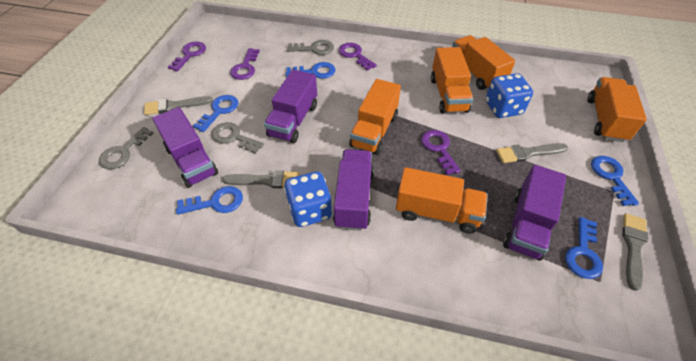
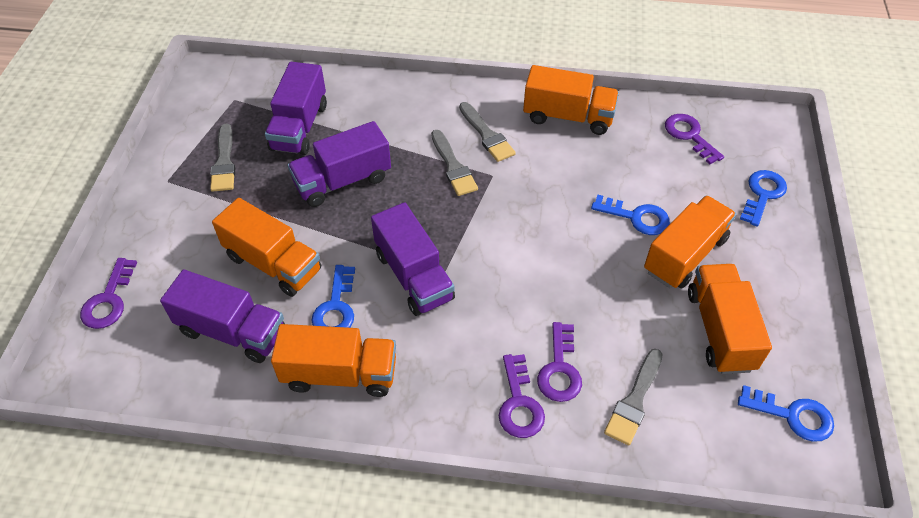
blue dice: 2 -> 0
blue key: 5 -> 4
grey key: 3 -> 0

